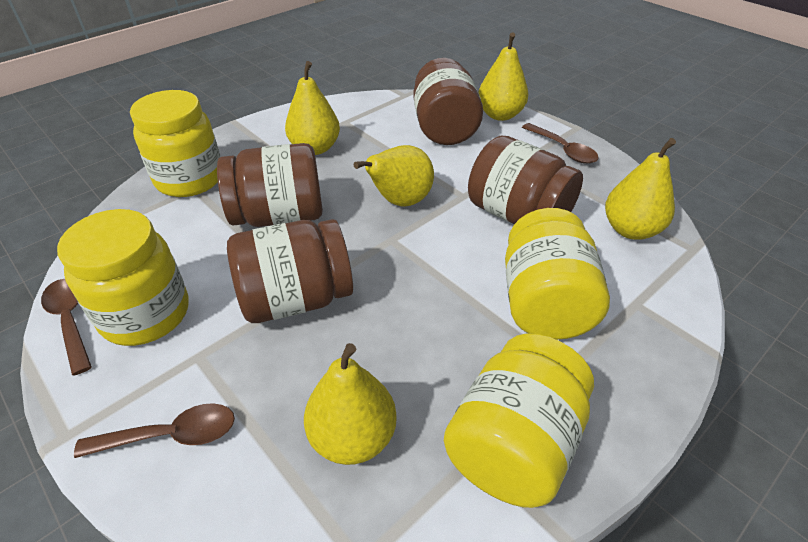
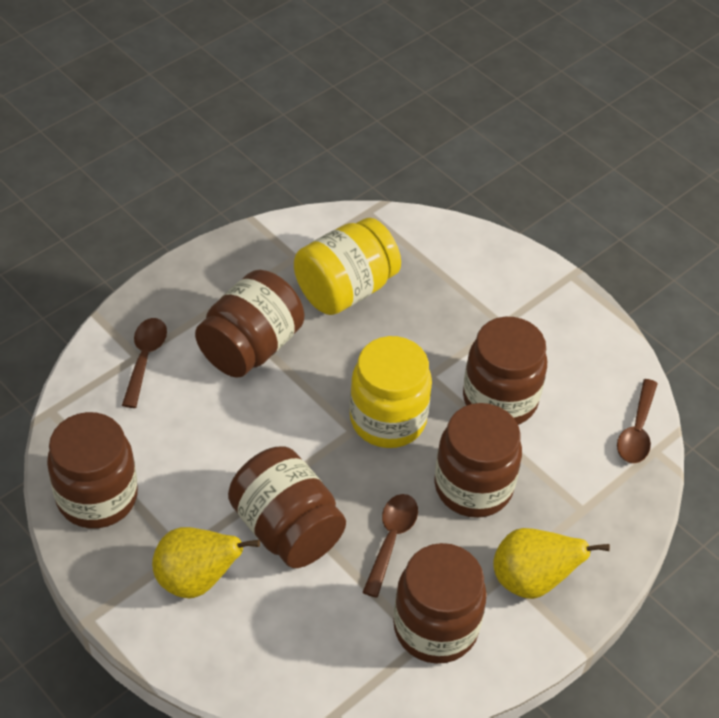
brown jar: 4 -> 6
yellow jar: 4 -> 2
yellow pear: 5 -> 2

